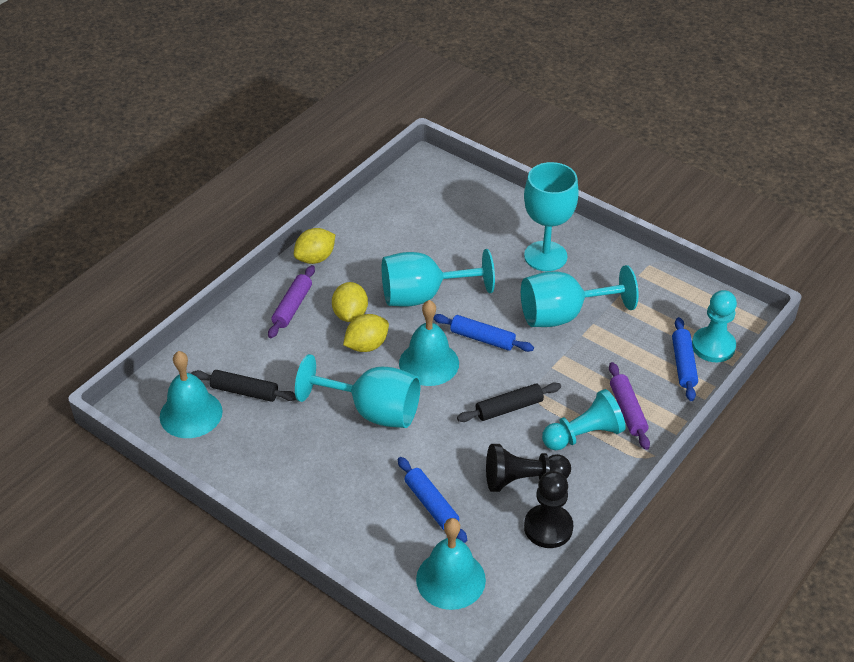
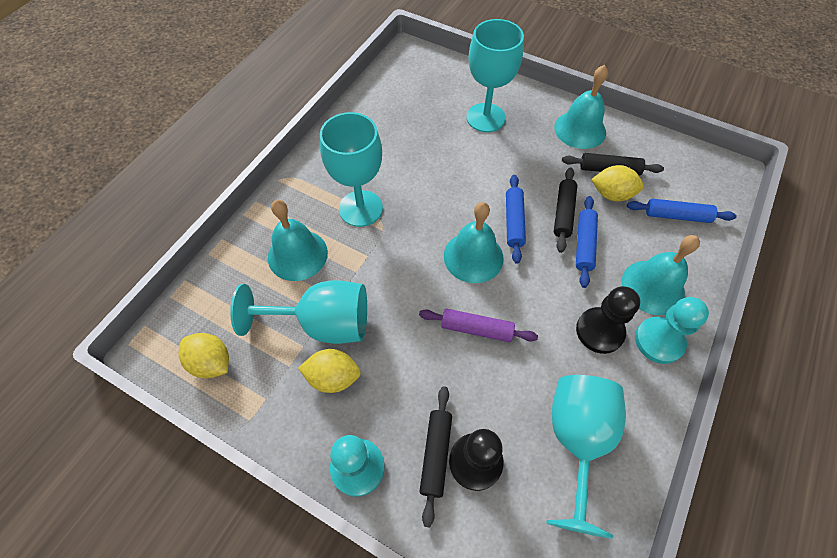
black rolling pin: 2 -> 3
purple rolling pin: 2 -> 1
turquoise bell: 3 -> 4

